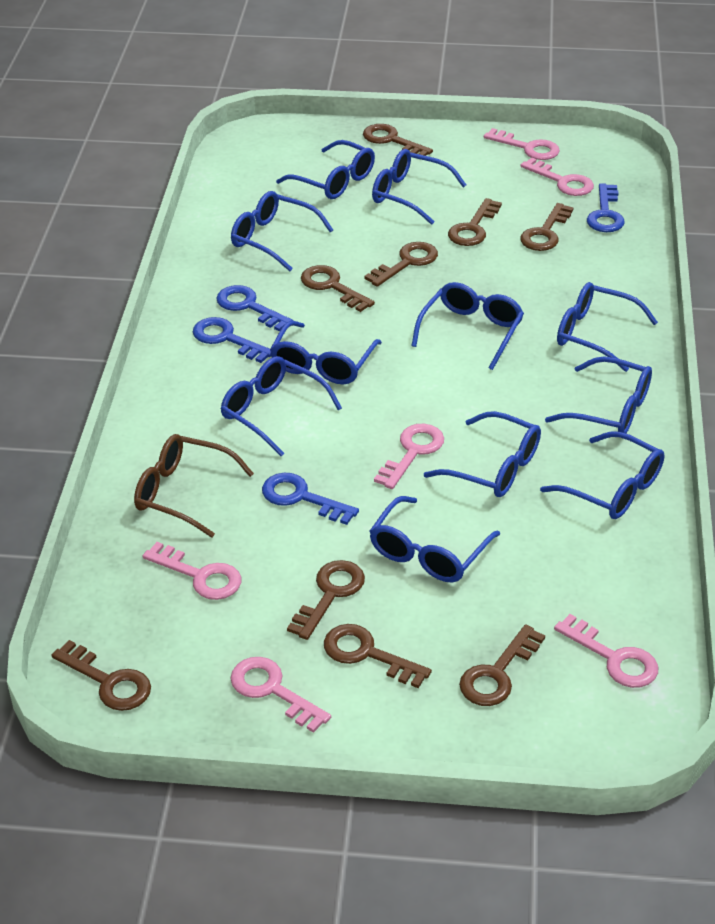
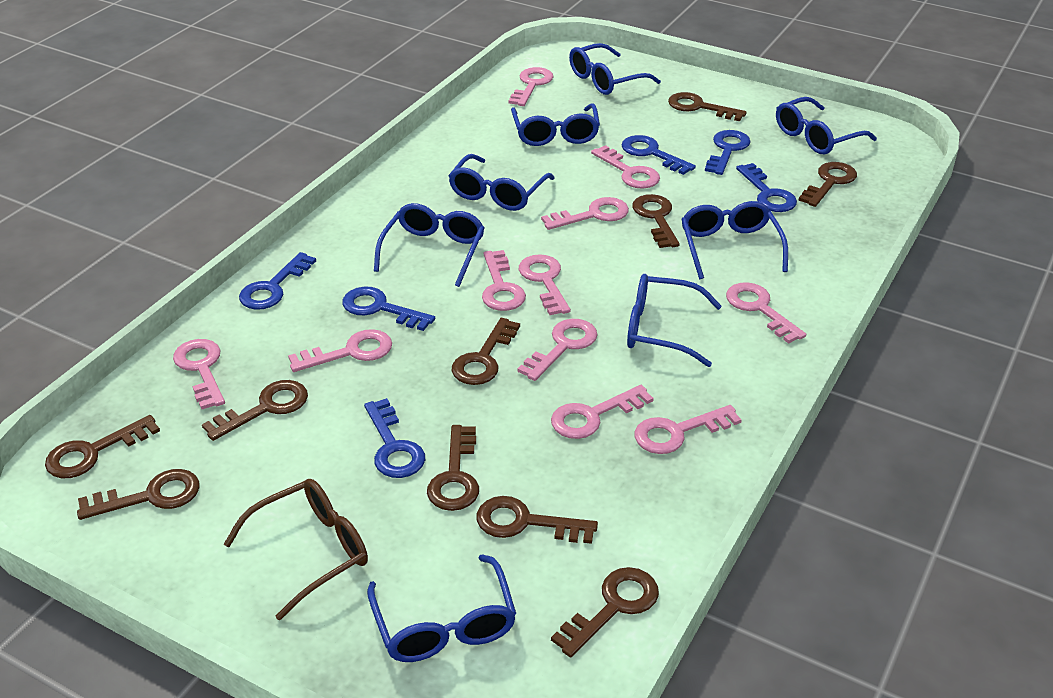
blue glasses: 11 -> 8
blue key: 4 -> 6
brown key: 9 -> 10
pink key: 6 -> 11

